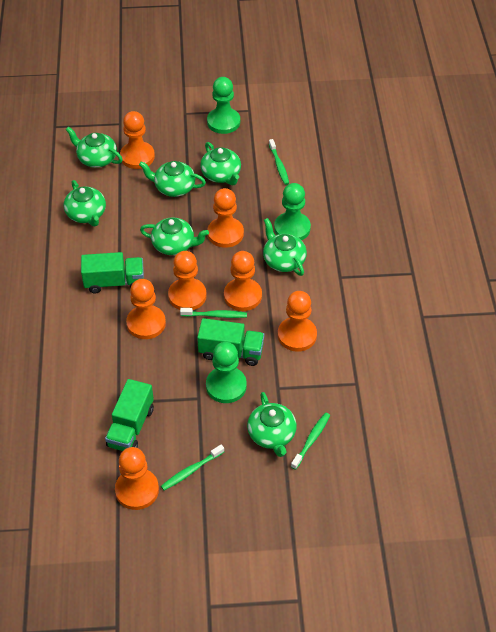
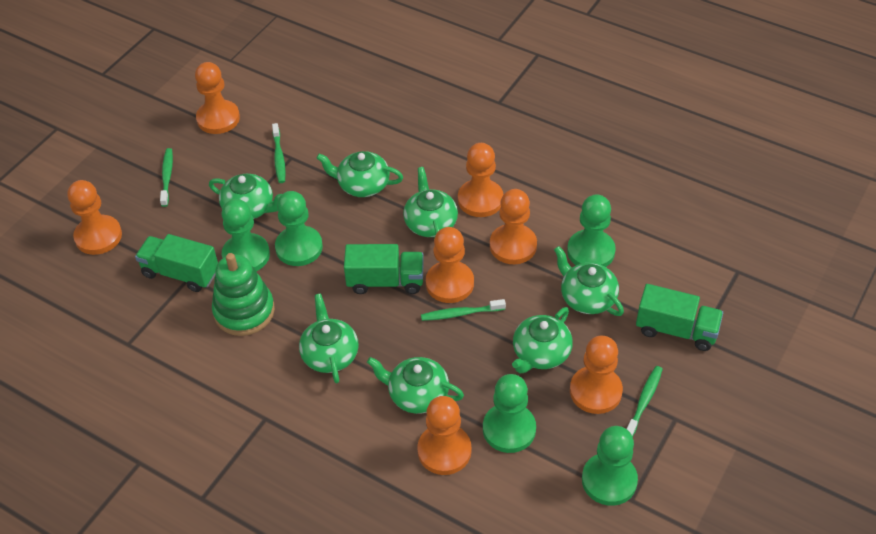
green pawn: 3 -> 5
green stacking toy: 0 -> 1

